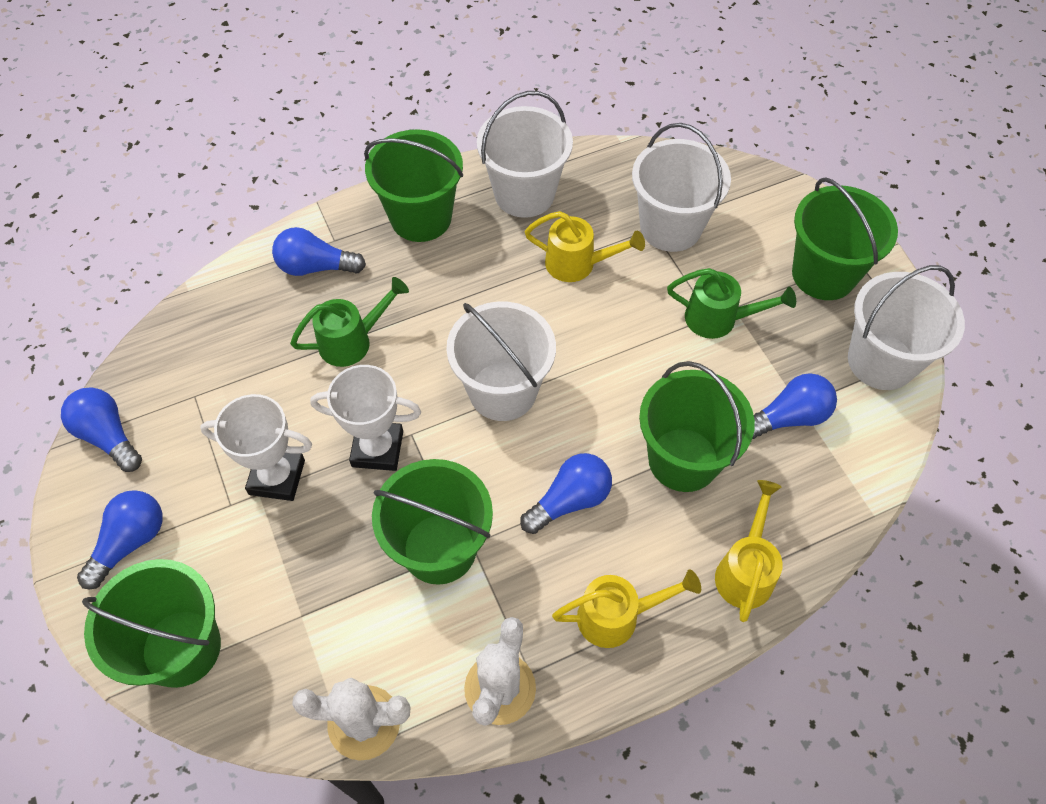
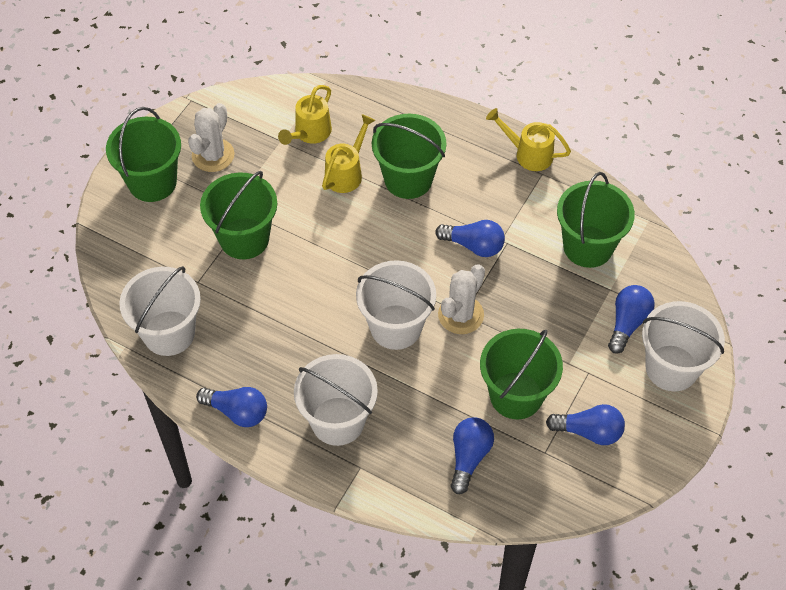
green watering can: 2 -> 0
white trophy: 2 -> 0

